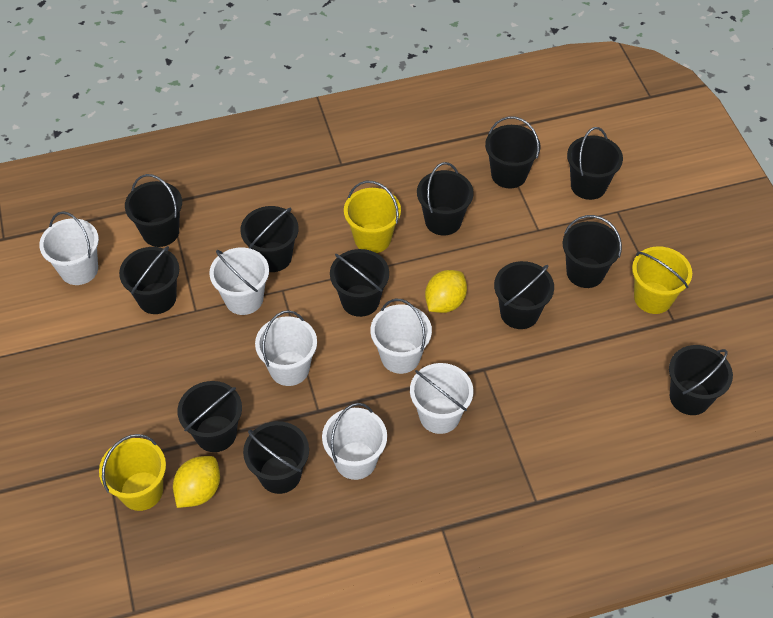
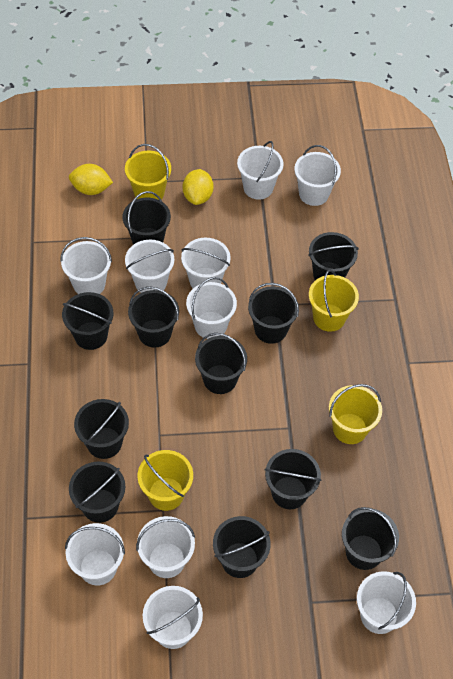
black bucket: 12 -> 11
white bucket: 6 -> 10
yellow bucket: 3 -> 4

